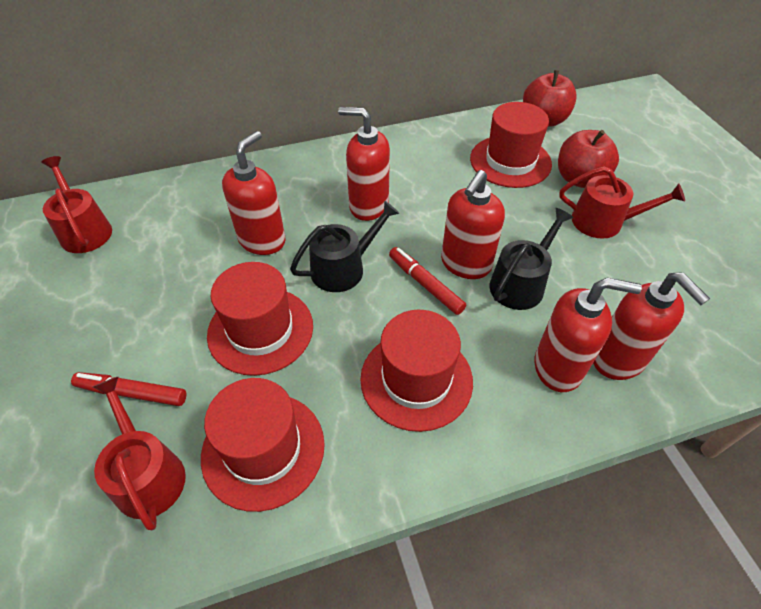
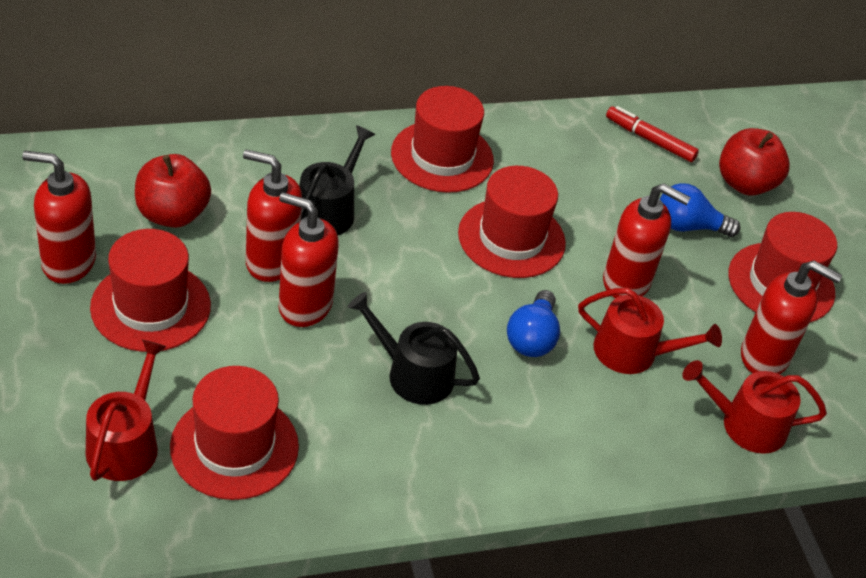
blue light bulb: 0 -> 2
red hat: 4 -> 5
red marker: 2 -> 1

